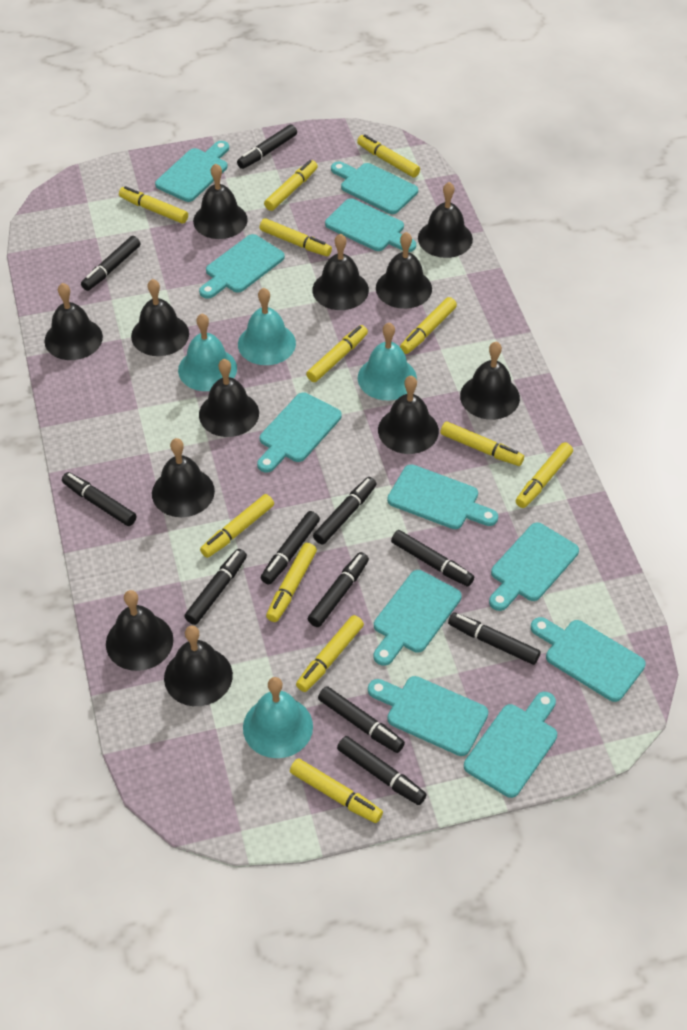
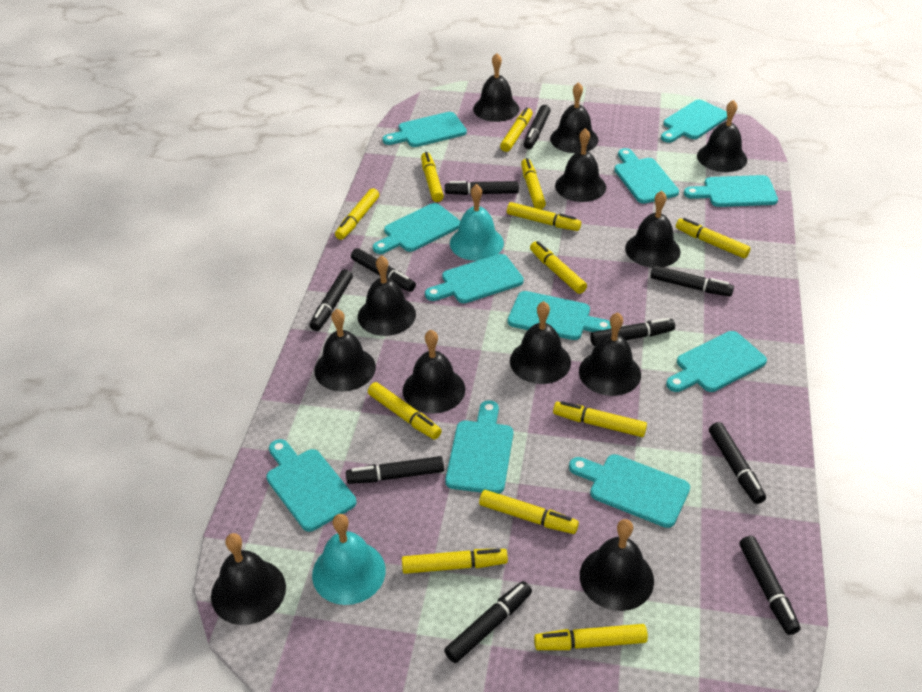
black marker: 11 -> 10
turquoise bell: 4 -> 2

